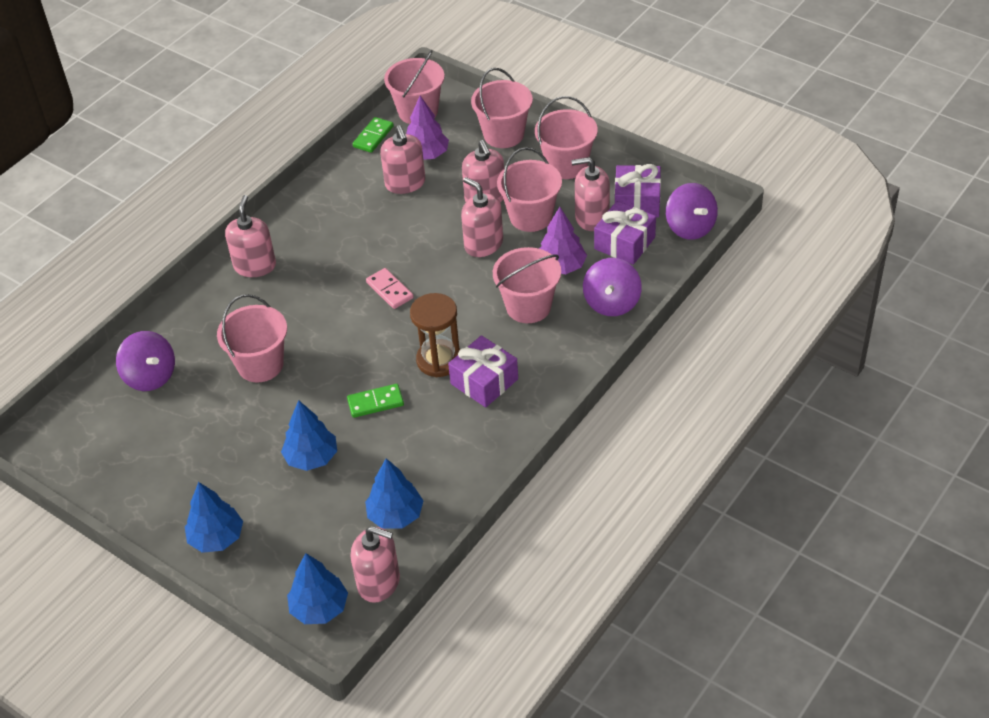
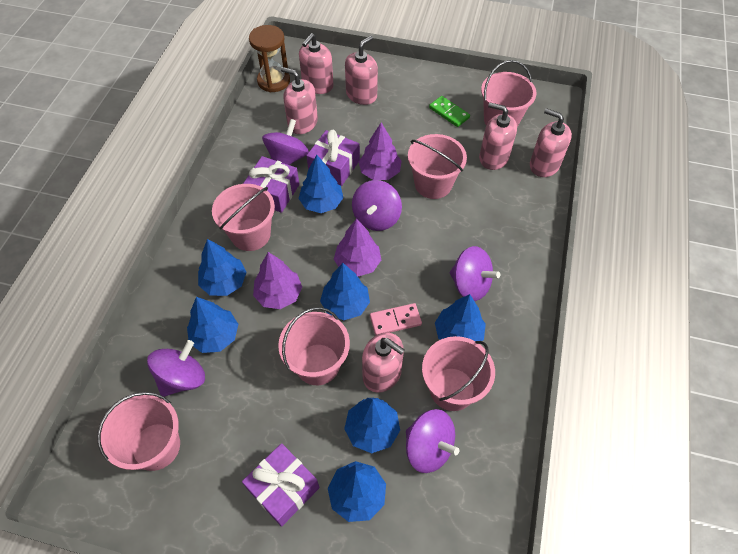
blue tree: 4 -> 7
green domino: 2 -> 1
purple spinning top: 3 -> 5
purple tree: 2 -> 3

